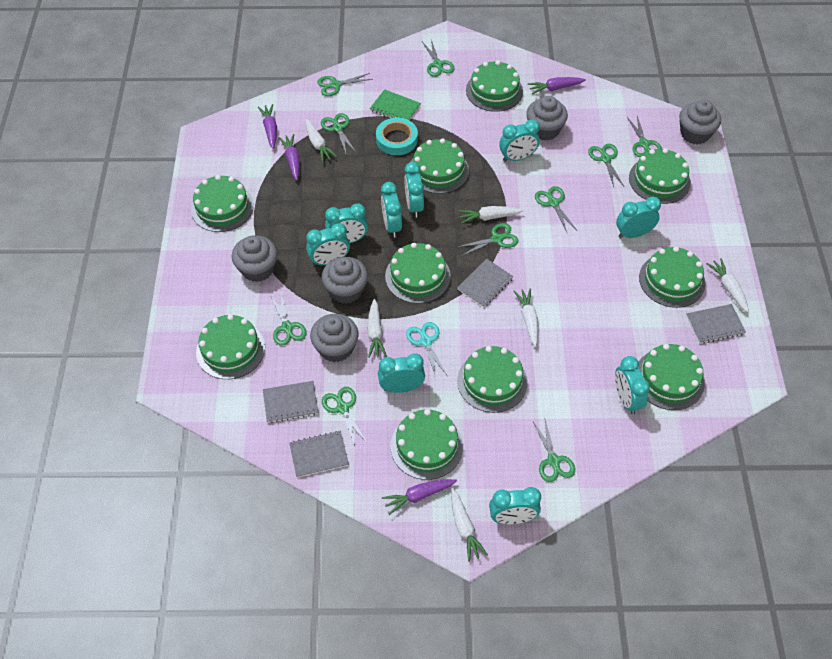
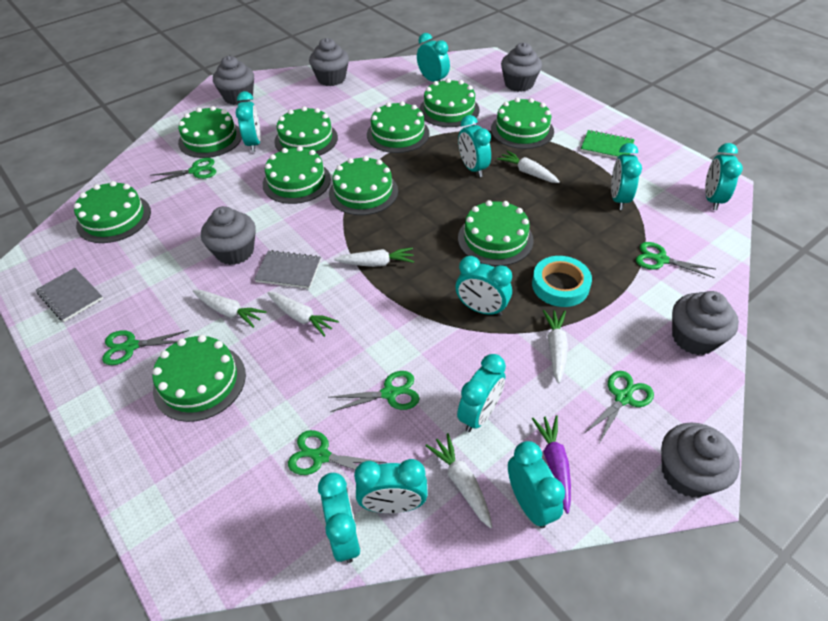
green scissors: 10 -> 6
grey cupcake: 5 -> 6
grey notebook: 4 -> 2
purple carrot: 4 -> 1
turquoise clock: 9 -> 10
turquoise scissors: 1 -> 0

